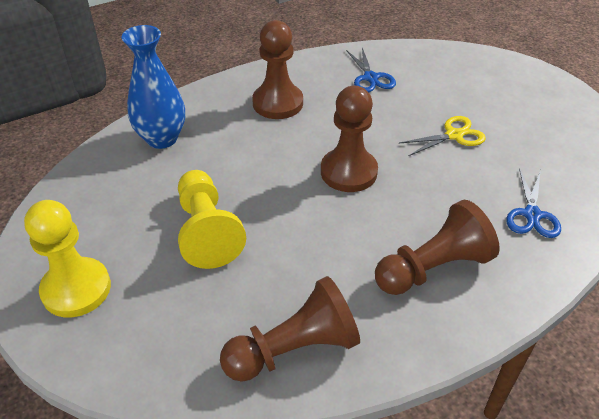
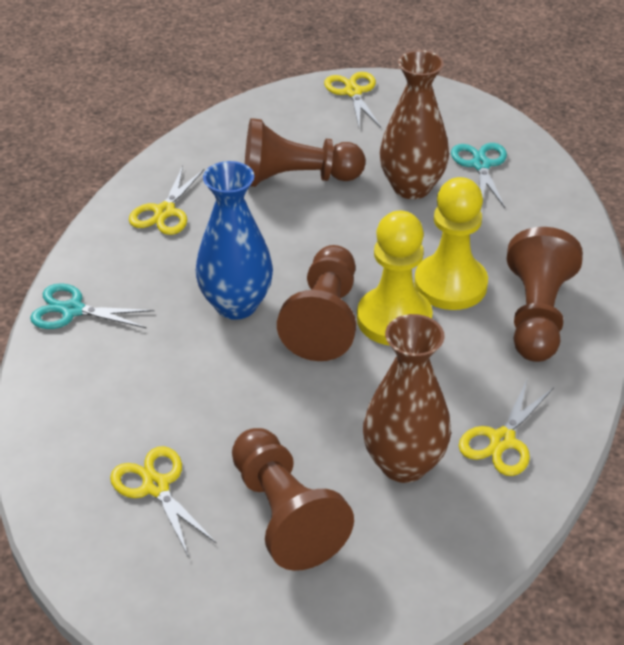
blue scissors: 2 -> 0
brown vase: 0 -> 2
turquoise scissors: 0 -> 2
yellow scissors: 1 -> 4

